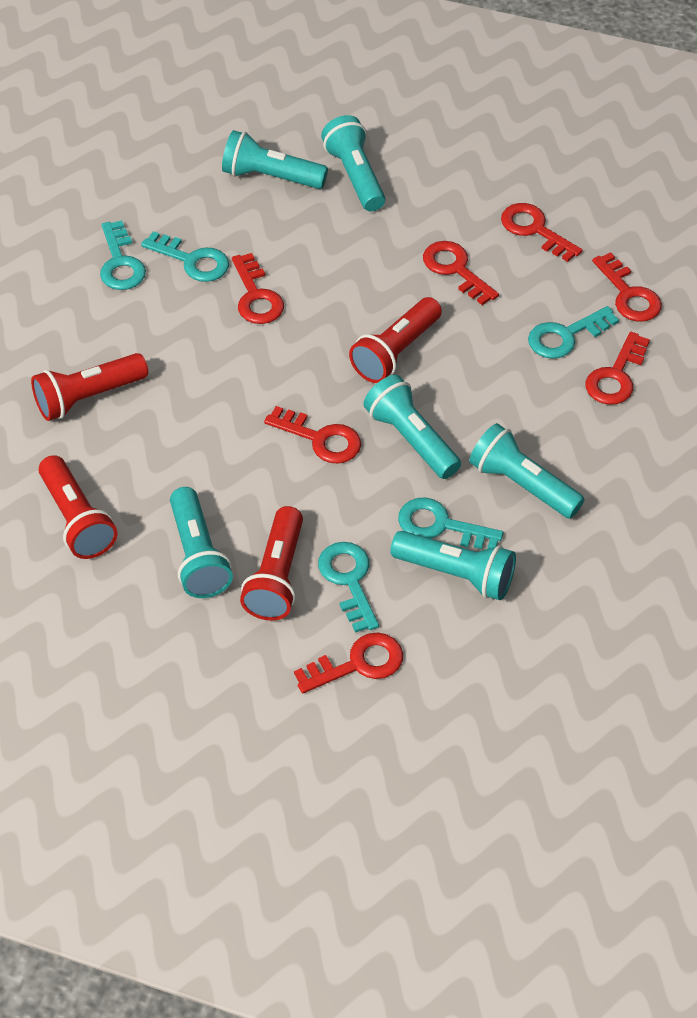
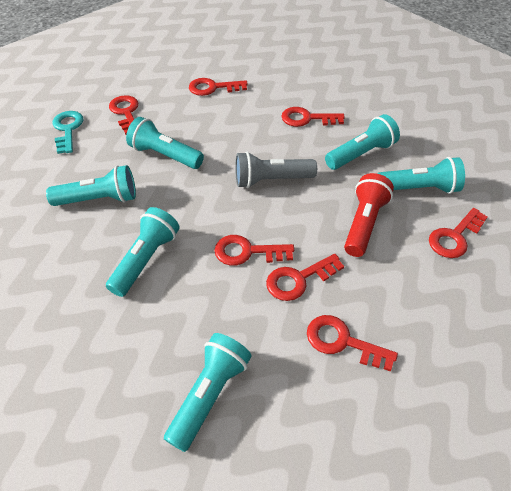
grey flashlight: 0 -> 1
red flashlight: 4 -> 1
turquoise key: 5 -> 1

